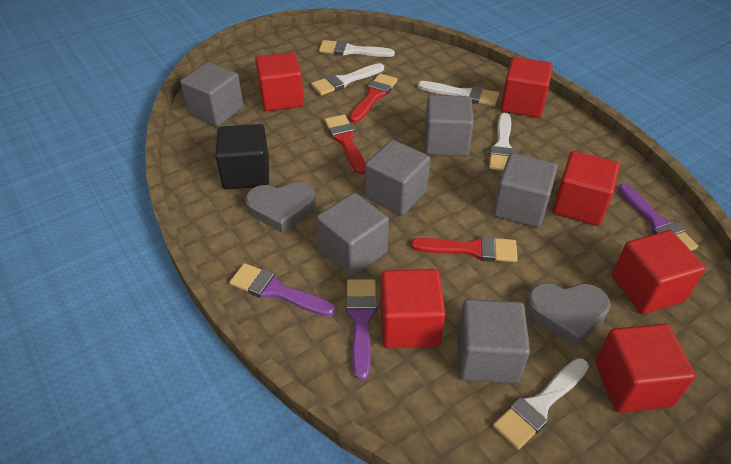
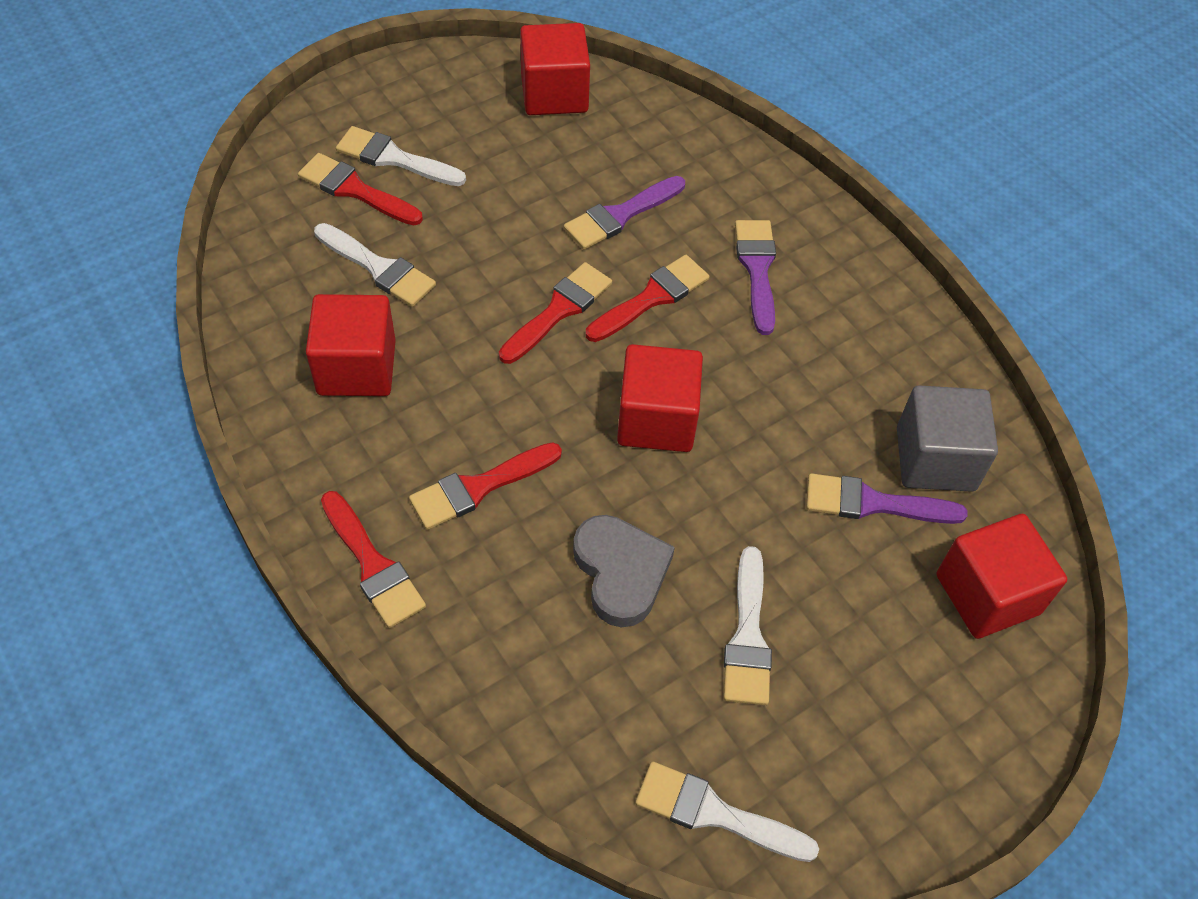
black cube: 1 -> 0
grey cube: 6 -> 1
grey heart: 2 -> 1
red brush: 3 -> 5
red cube: 6 -> 4
white brush: 5 -> 4

